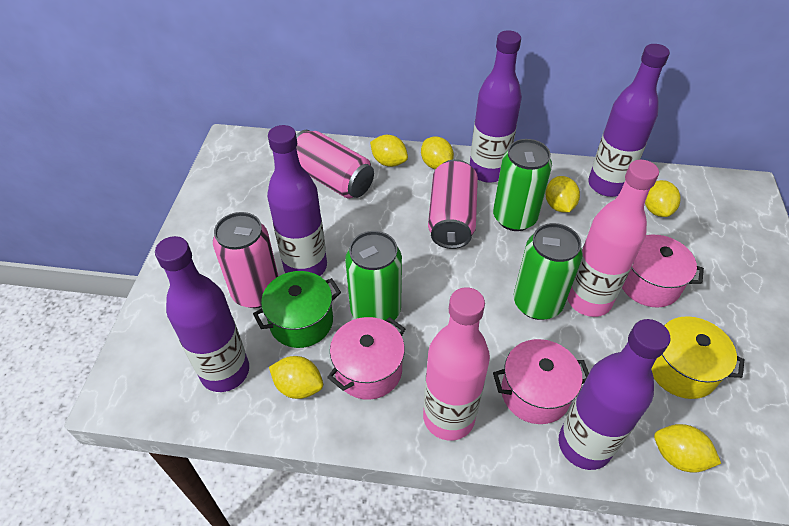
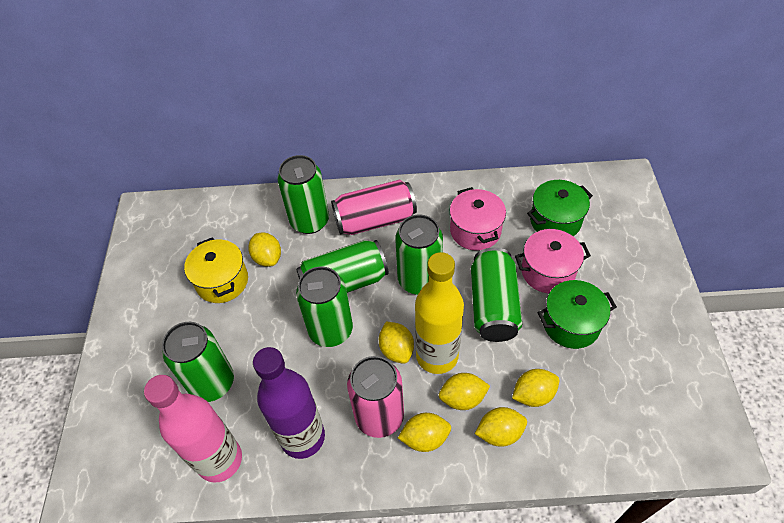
green can: 3 -> 6
green pot: 1 -> 2
pink bottle: 2 -> 1
pink can: 3 -> 2
pink pot: 3 -> 2
purple bottle: 5 -> 1
yellow bottle: 0 -> 1

